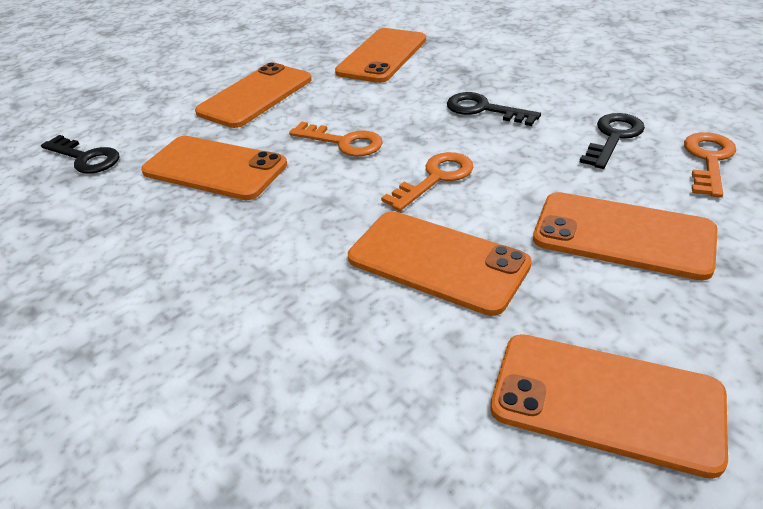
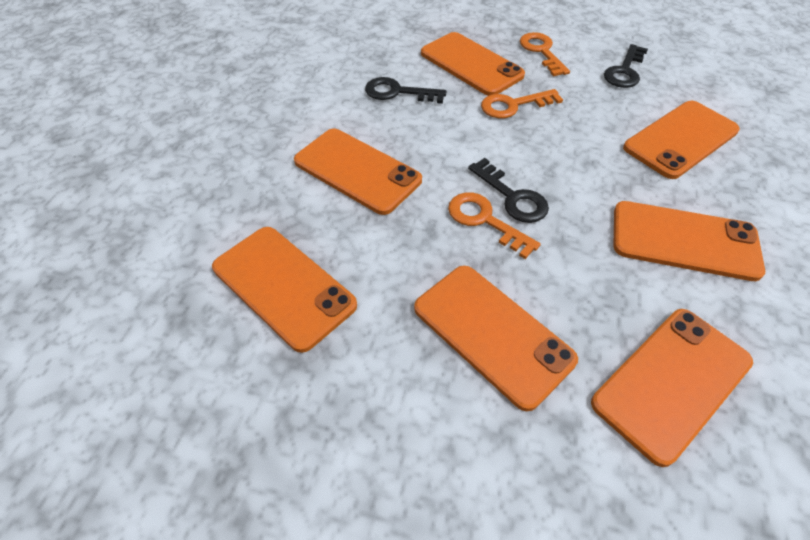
orange phone: 6 -> 7

